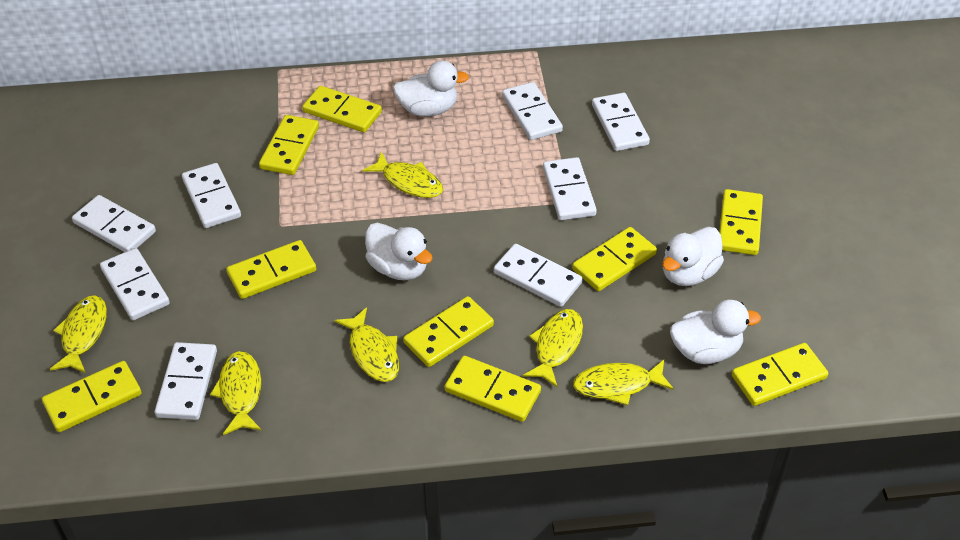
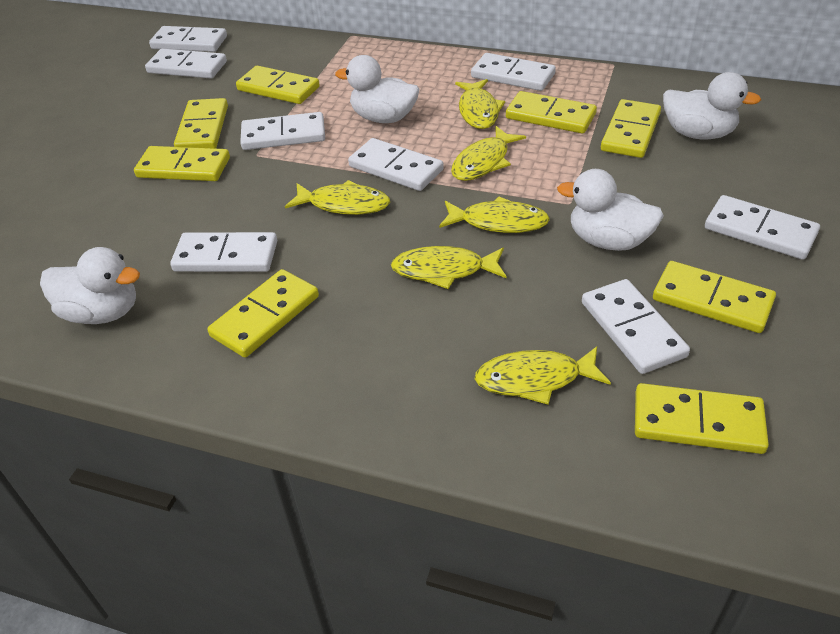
yellow domino: 9 -> 8

